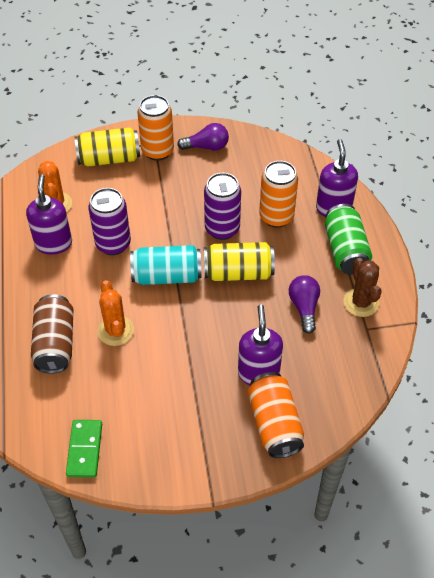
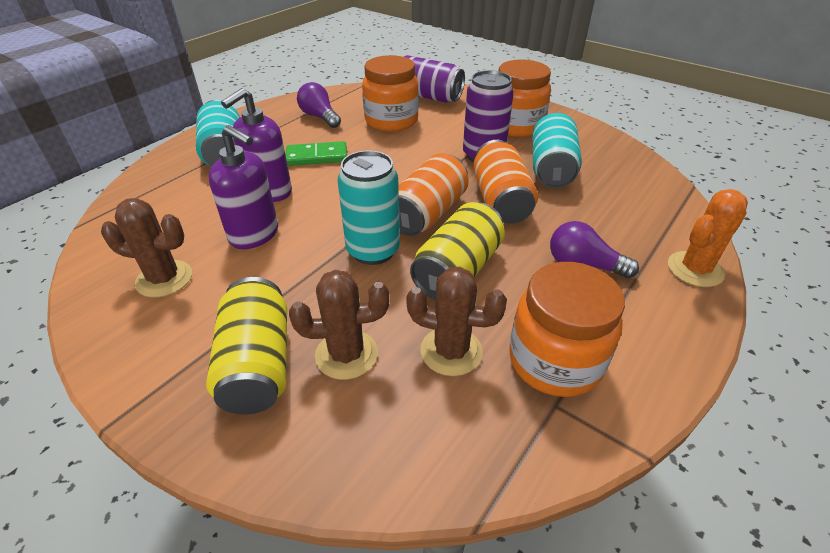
brown cactus: 1 -> 3
brown can: 1 -> 0
green can: 1 -> 0
orange cactus: 2 -> 1
orange can: 3 -> 2
orange jar: 0 -> 3
purple soap dispenser: 3 -> 2
turquoise can: 1 -> 3

